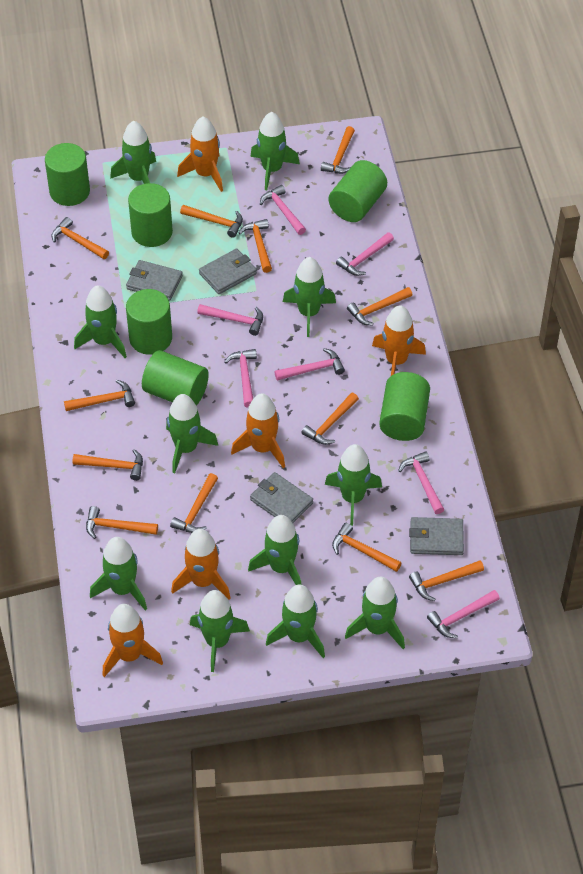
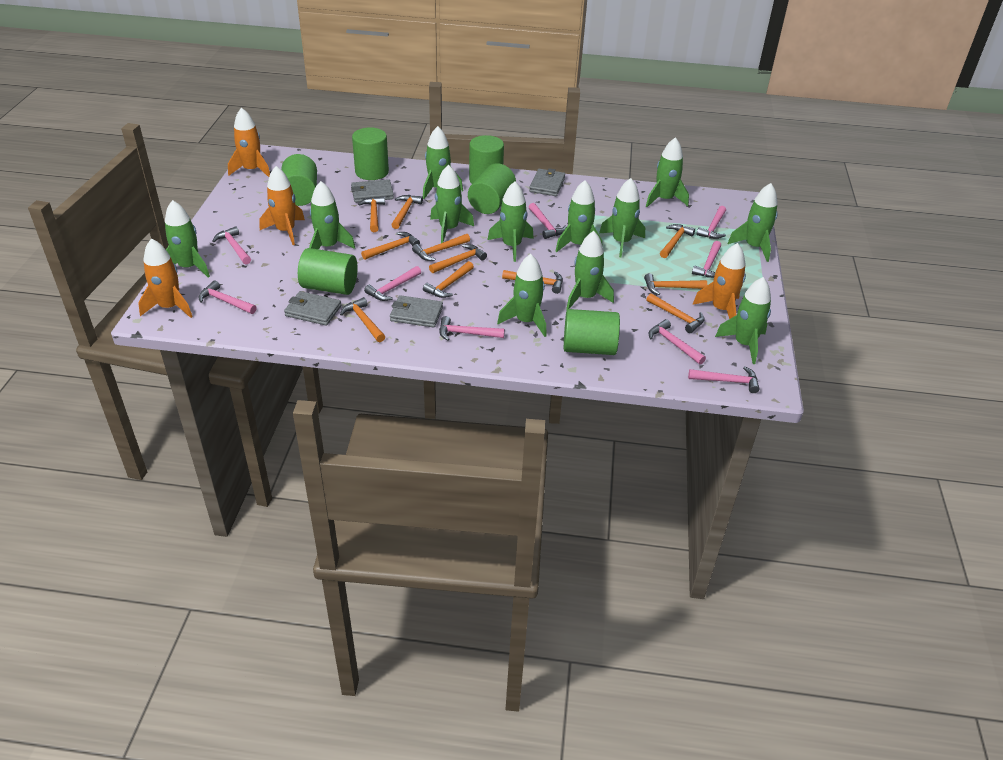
green rocket: 11 -> 12
orange hammer: 12 -> 11
orange rocket: 5 -> 4
pink hammer: 7 -> 9

